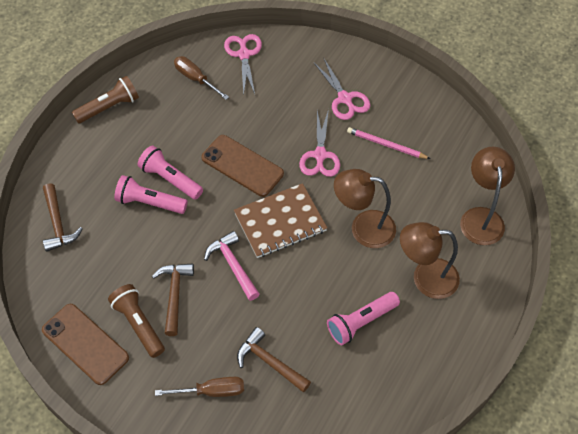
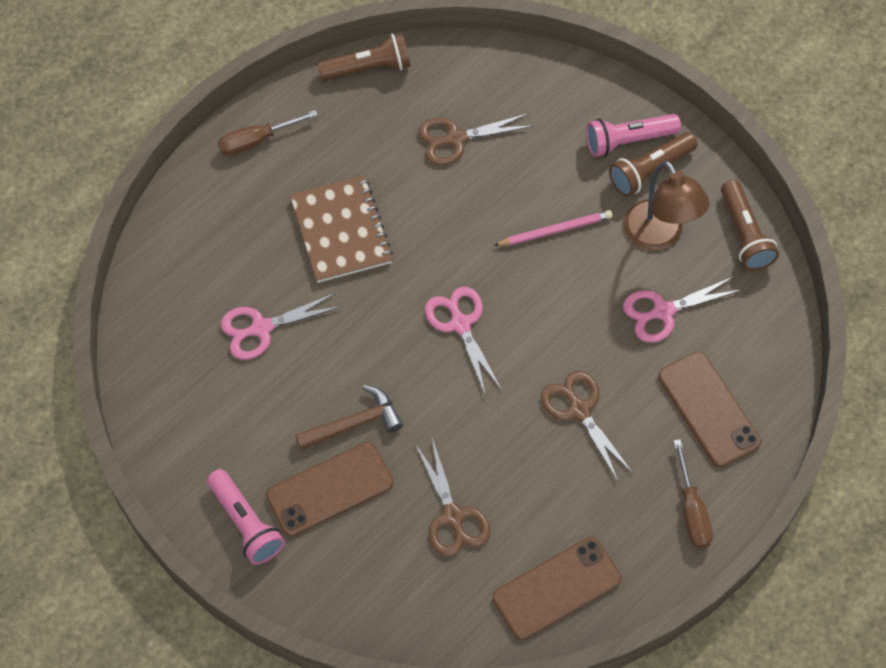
brown flashlight: 2 -> 3
brown hammer: 3 -> 1
brown lamp: 3 -> 1
brown phone: 2 -> 3
brown scissors: 0 -> 3
pink flashlight: 3 -> 2
pink hammer: 1 -> 0

